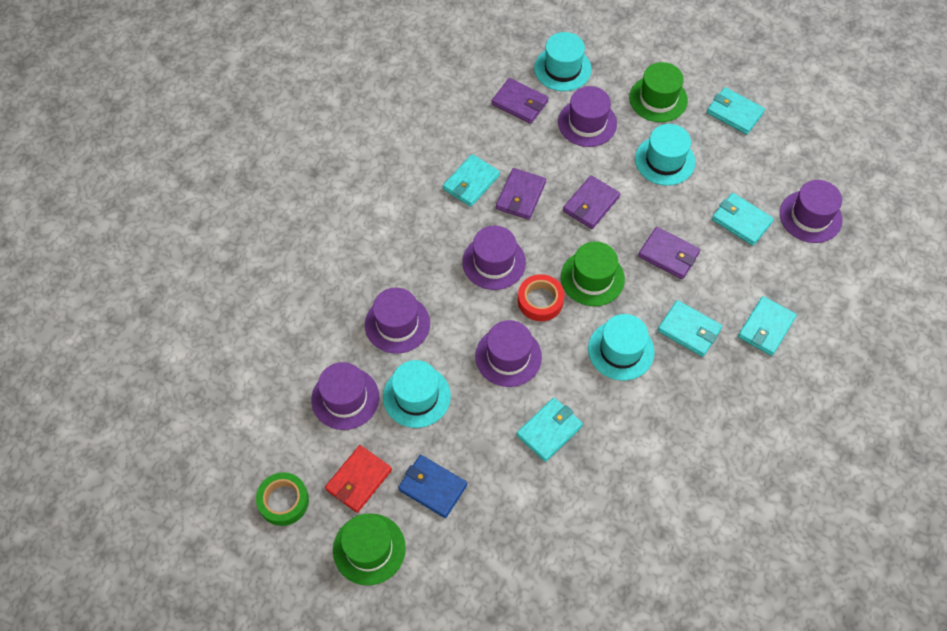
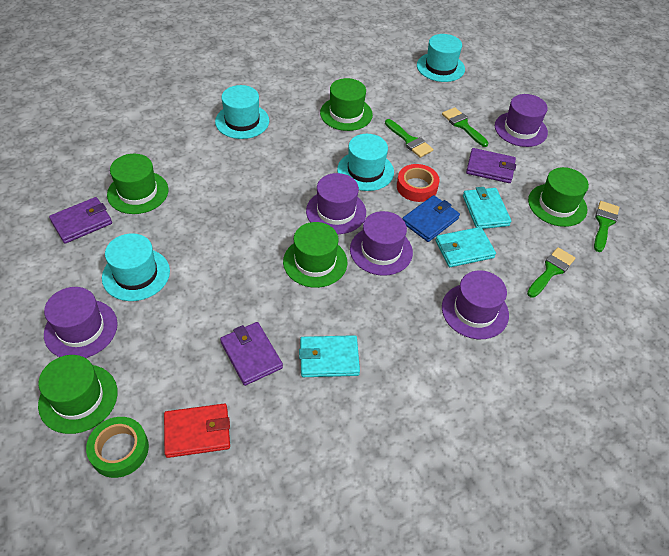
green brush: 0 -> 4
green hat: 3 -> 5
purple hat: 6 -> 5
purple wallet: 4 -> 3
turquoise wallet: 6 -> 3

